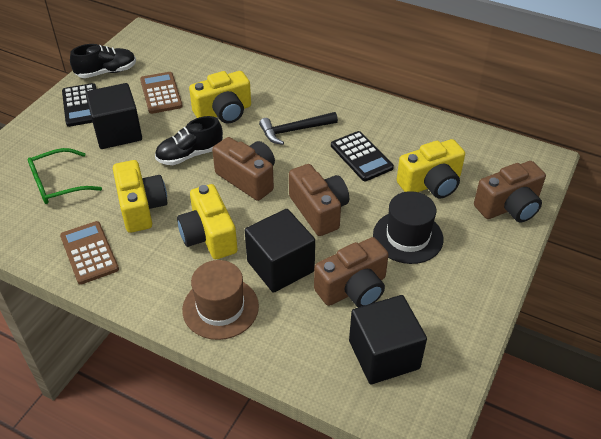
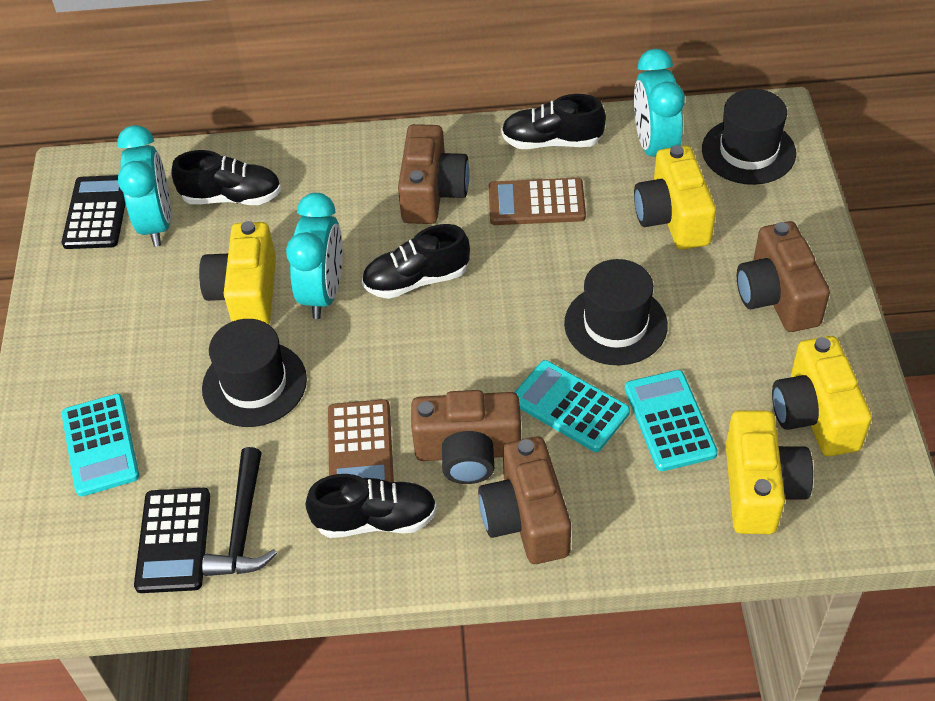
black cube: 3 -> 0
black hat: 1 -> 3
black shoe: 2 -> 4
brown hat: 1 -> 0
green glasses: 1 -> 0
turquoise calculator: 0 -> 3
turquoise clock: 0 -> 3

